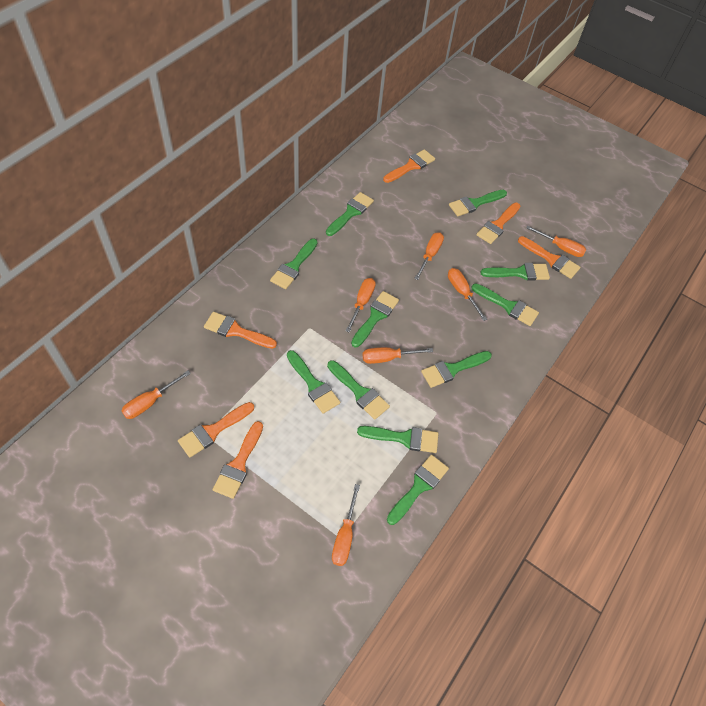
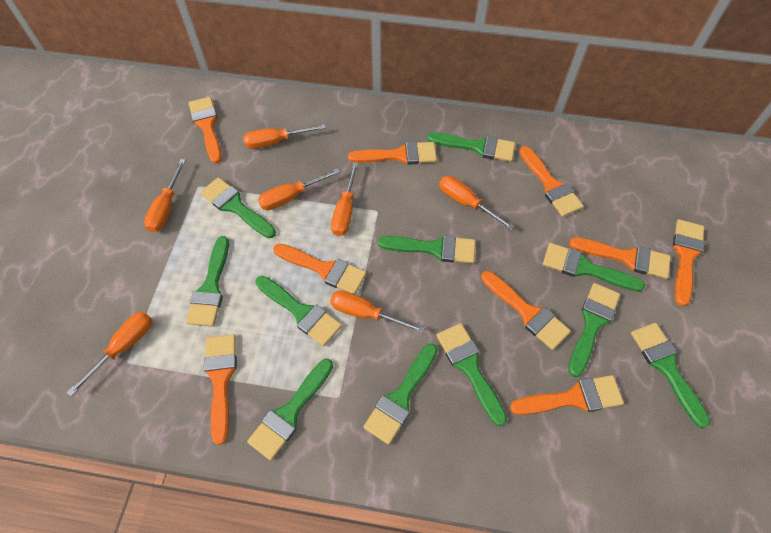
orange brush: 6 -> 9

